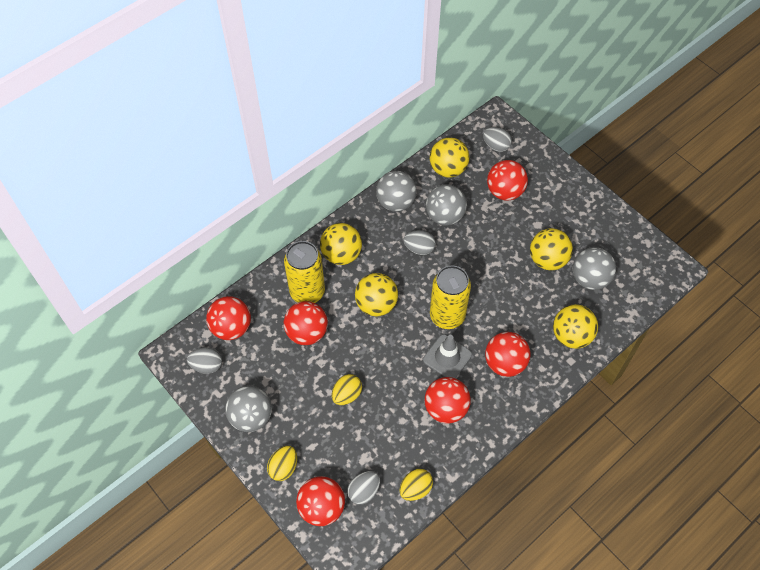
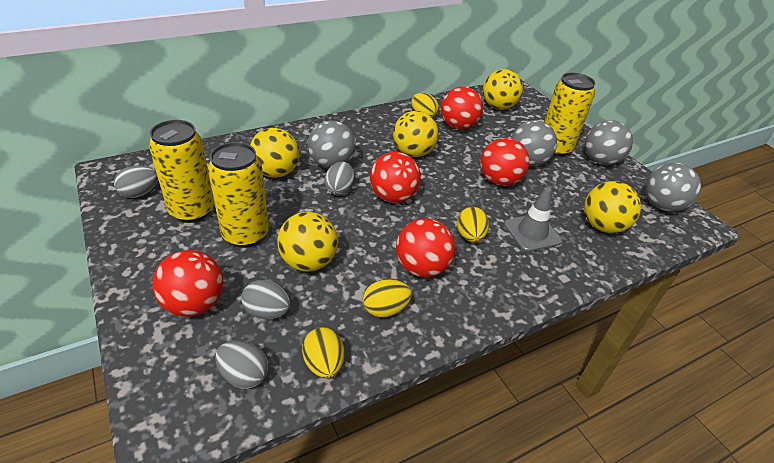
red ball: 6 -> 5
yellow can: 2 -> 3
yellow egg: 3 -> 4

